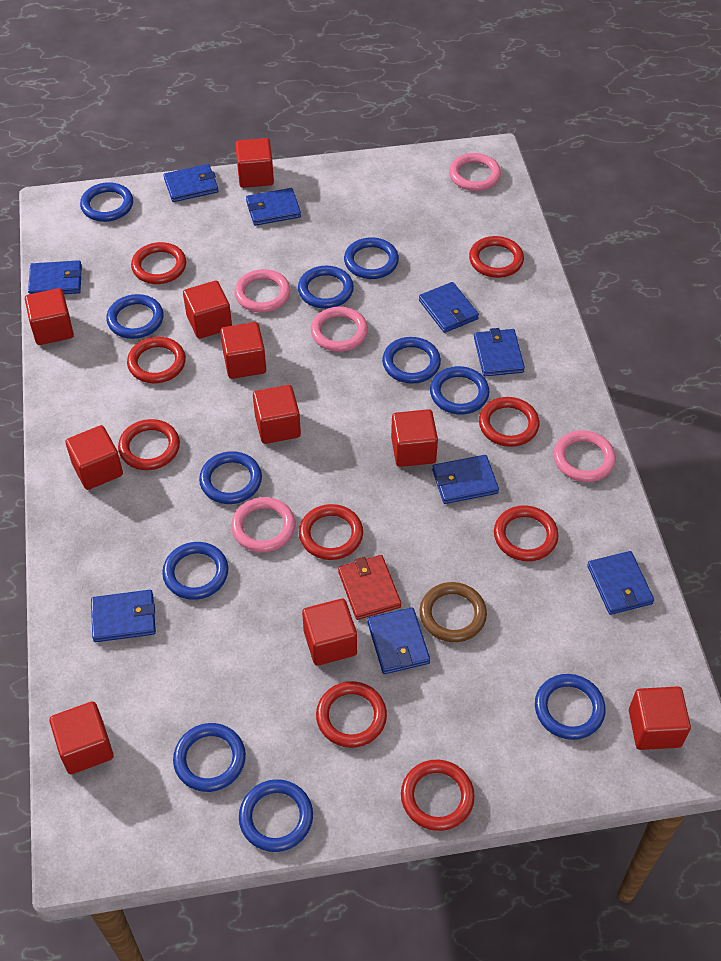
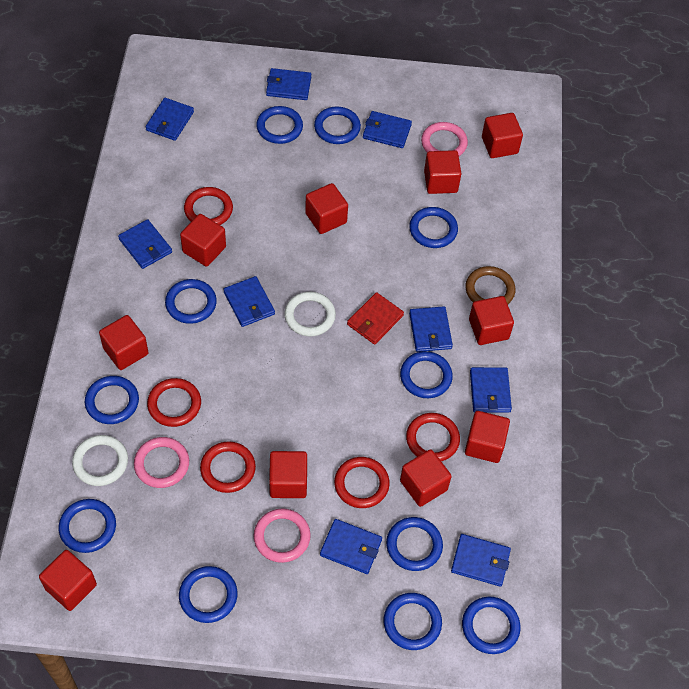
pink ring: 5 -> 3
red ring: 9 -> 5
white ring: 0 -> 2

